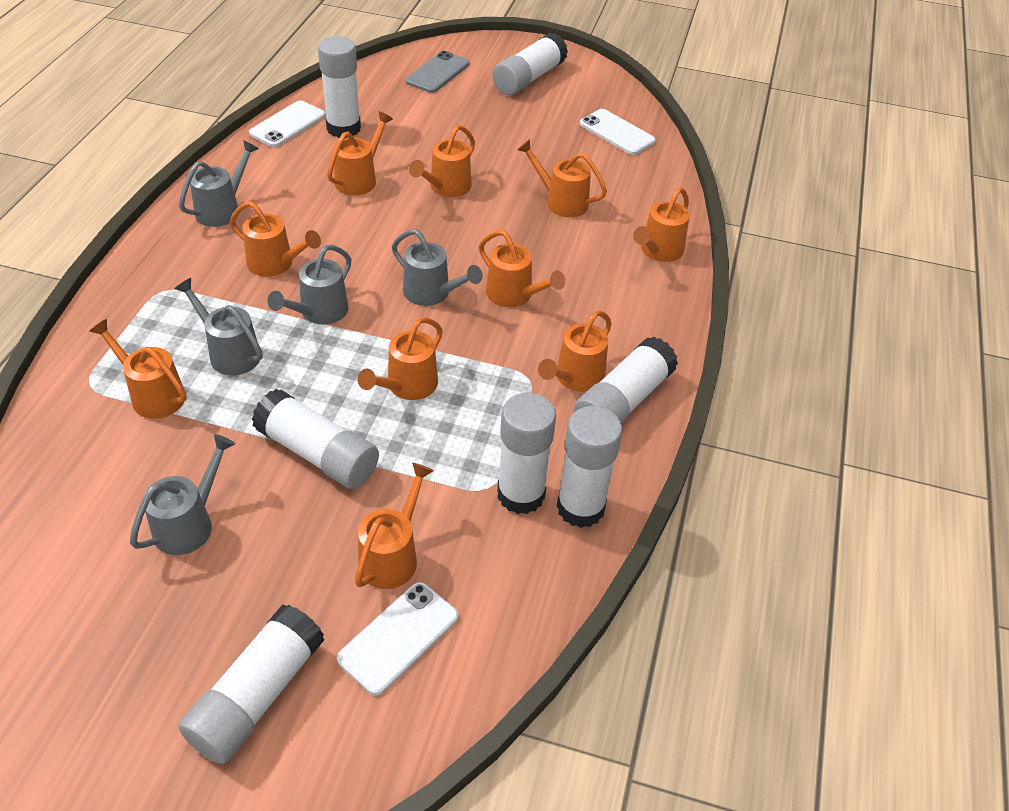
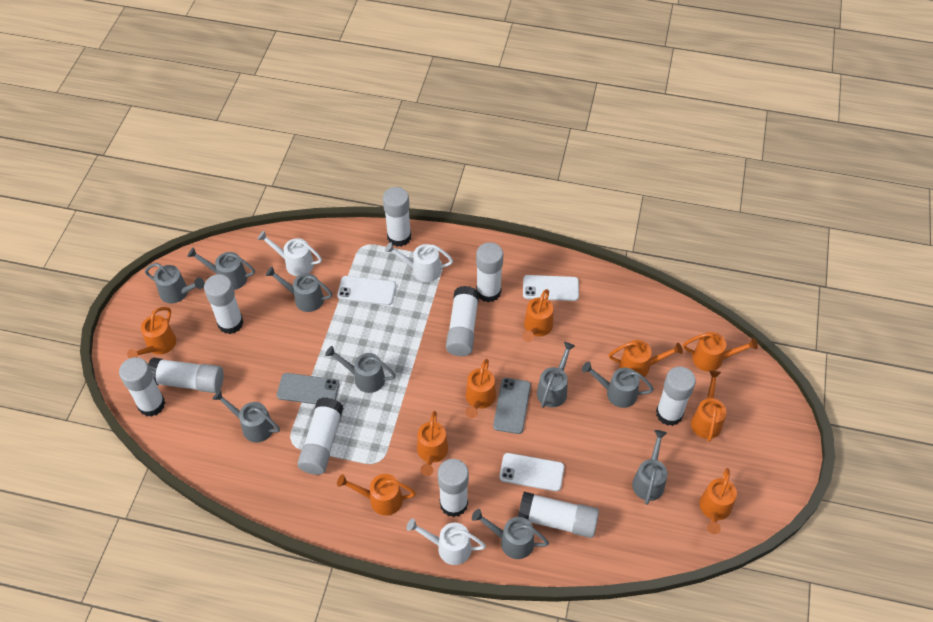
grey phone: 1 -> 2
grey watering can: 5 -> 9
orange watering can: 10 -> 9
white glue stick: 7 -> 10
white watering can: 0 -> 3

